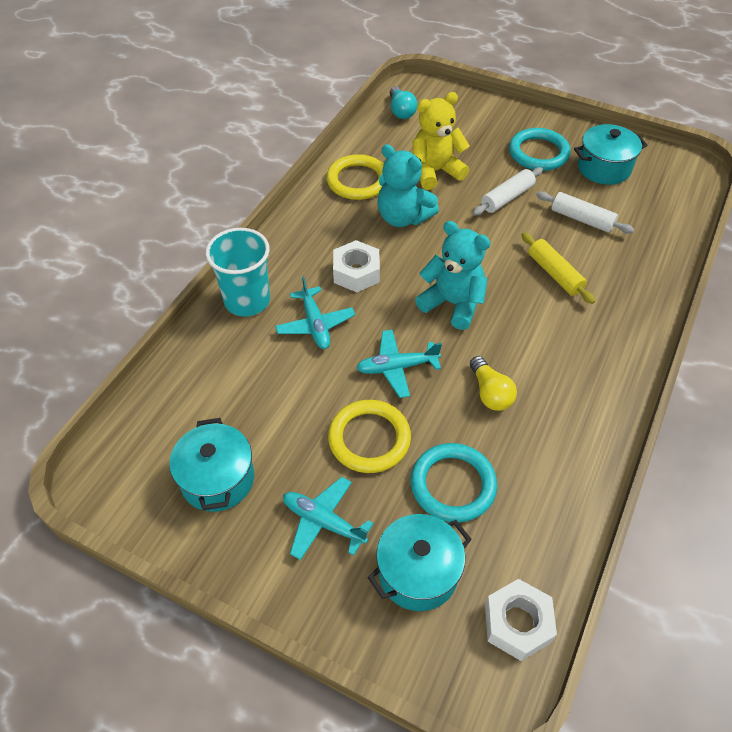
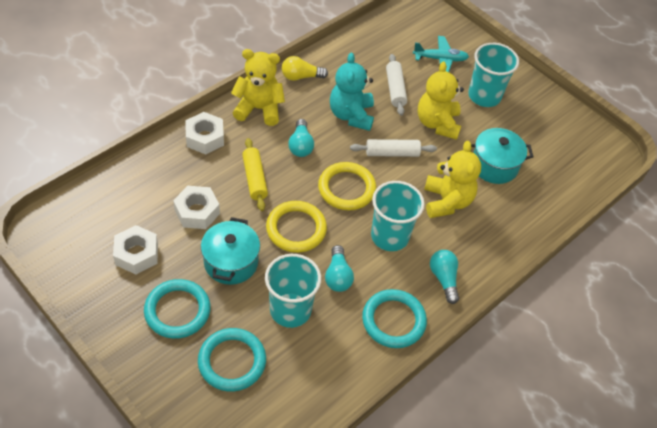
turquoise cup: 1 -> 3
turquoise light bulb: 1 -> 3
turquoise plane: 3 -> 1
turquoise pot: 3 -> 2
turquoise ring: 2 -> 3
turquoise teddy bear: 2 -> 1
white nut: 2 -> 3
yellow teddy bear: 1 -> 3

